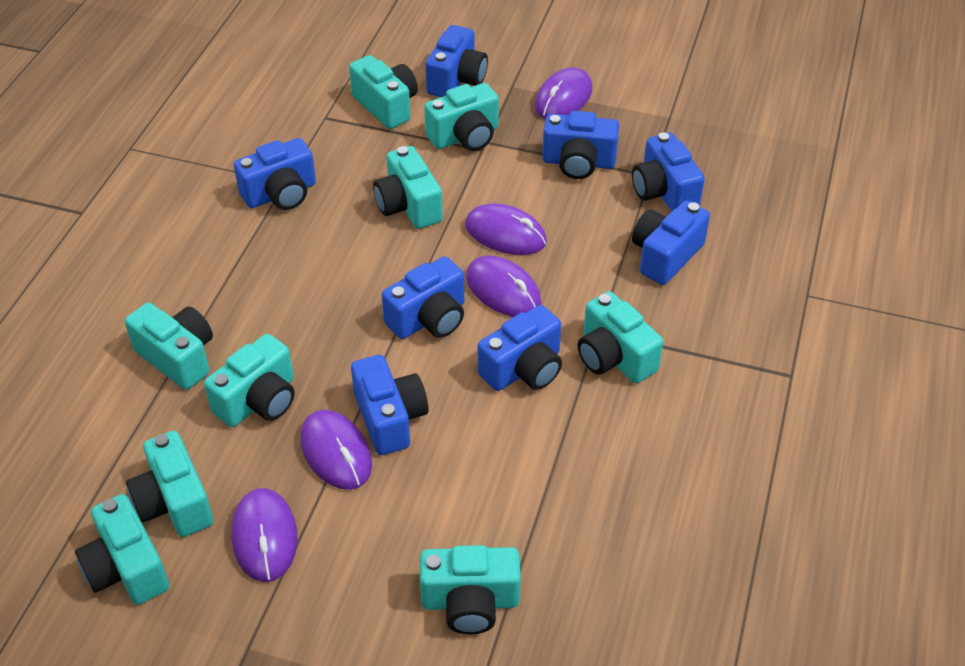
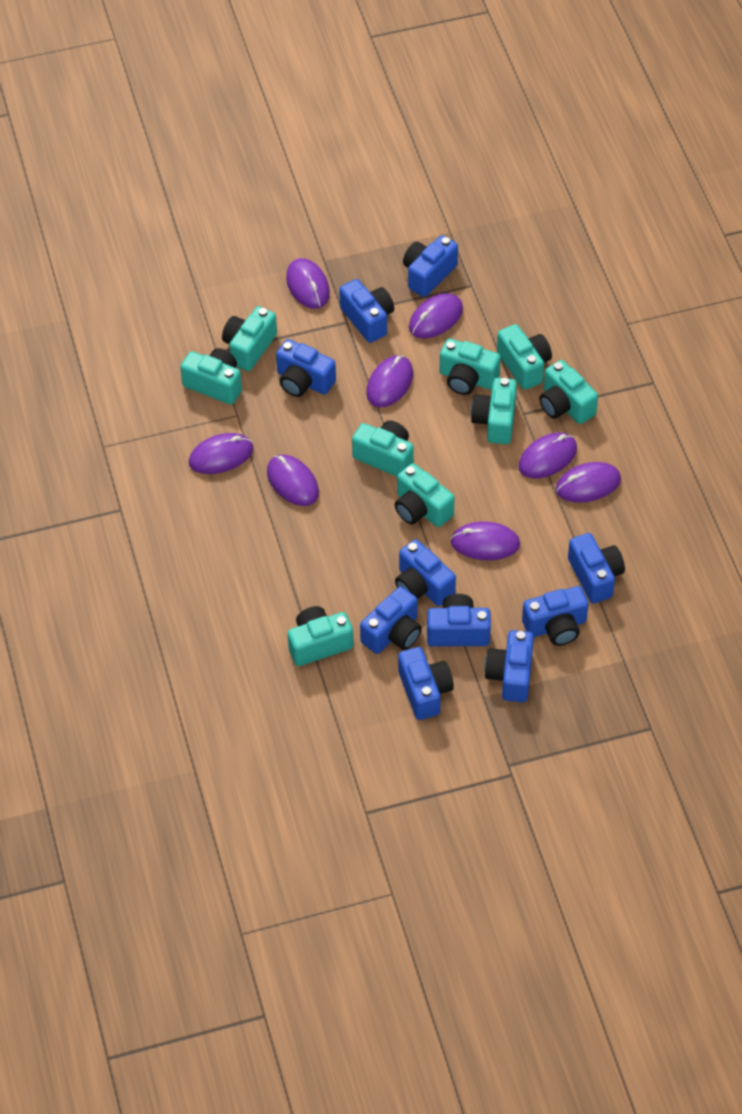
blue camera: 8 -> 10
purple mouse: 5 -> 8

